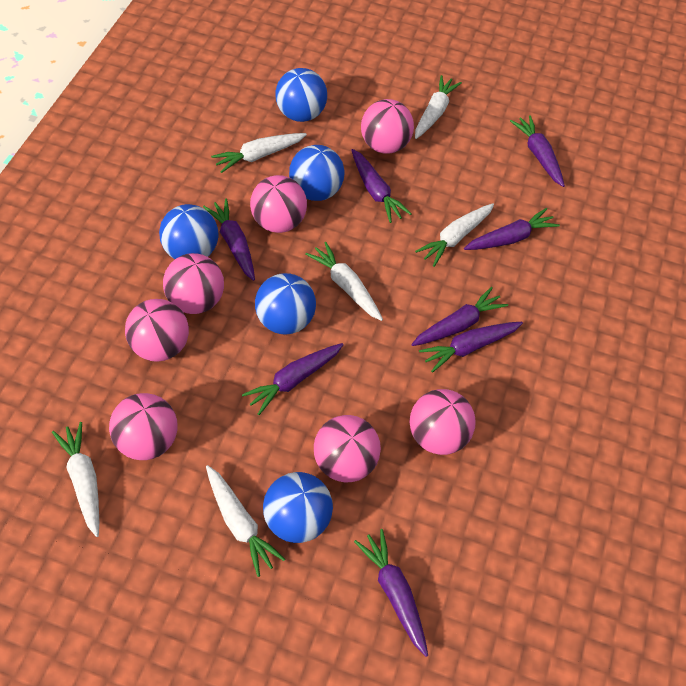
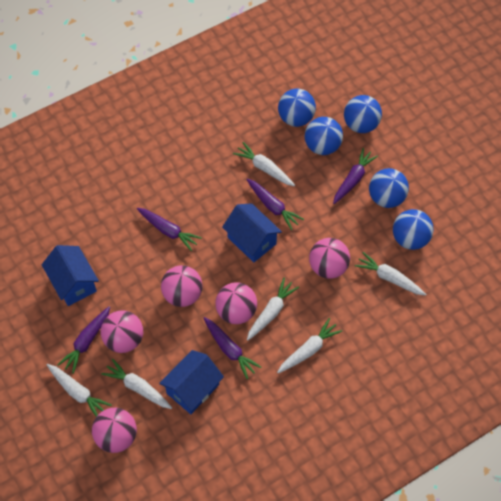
blue house: 0 -> 3
pink ball: 7 -> 5
purple carrot: 8 -> 5

